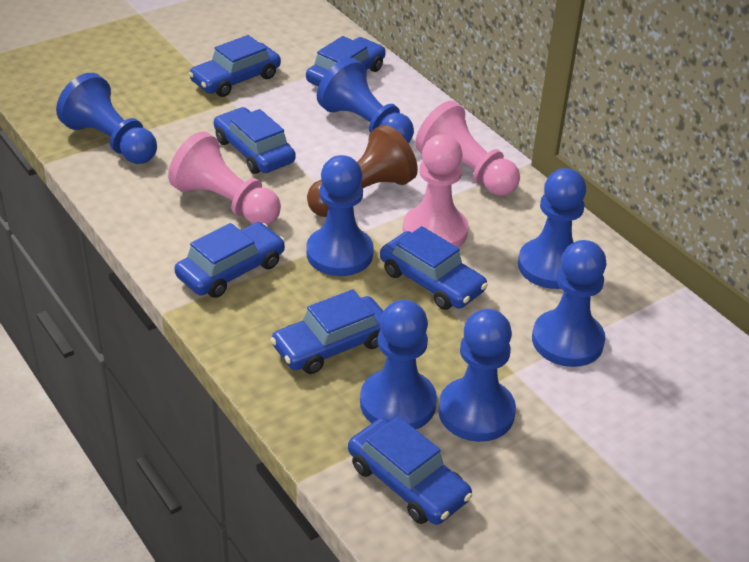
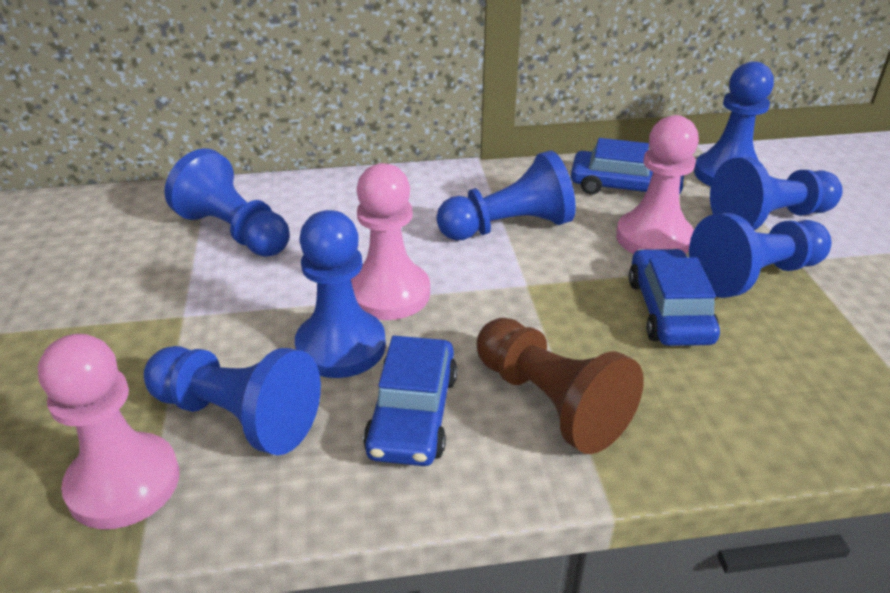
blue car: 7 -> 3

